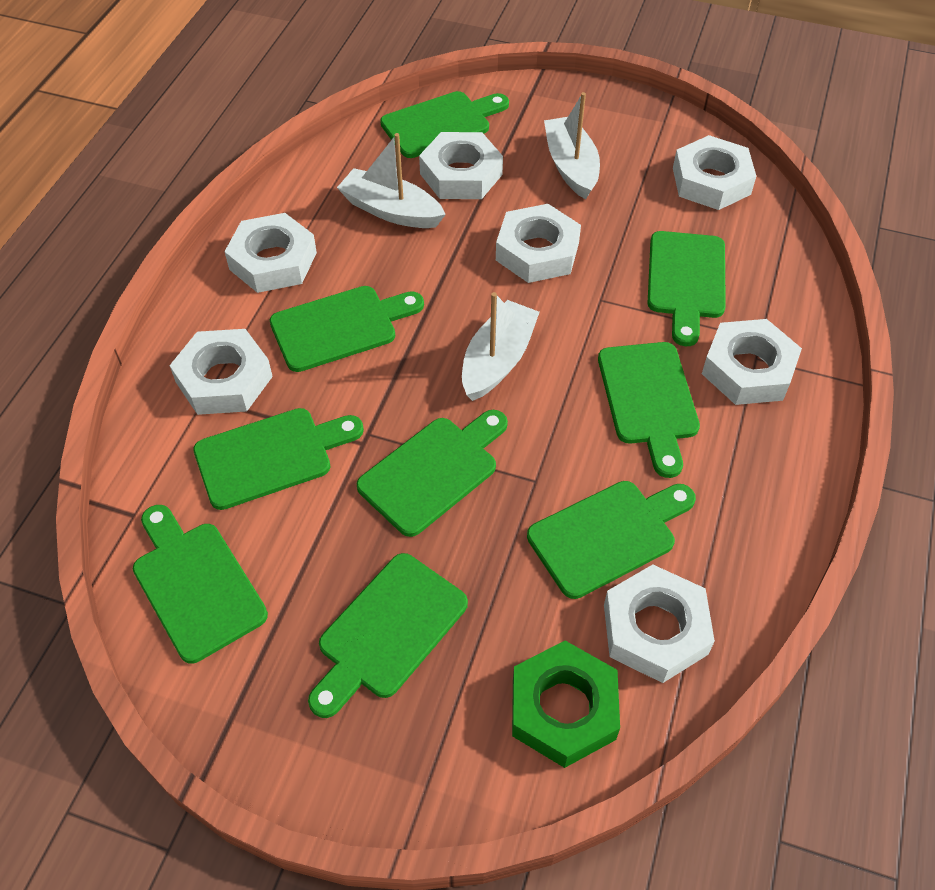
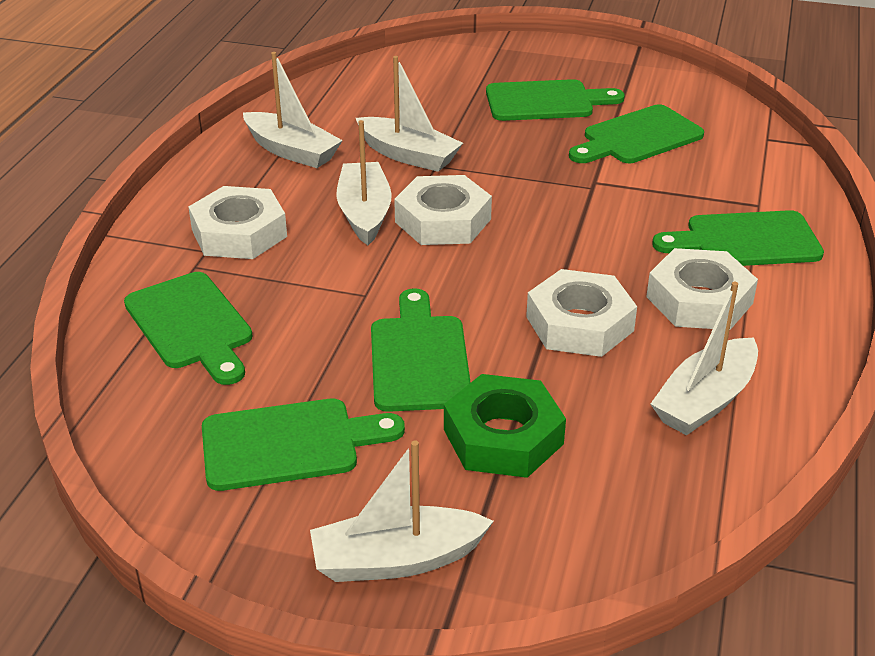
green cutting board: 9 -> 6
white boat: 3 -> 5
white nut: 7 -> 4

